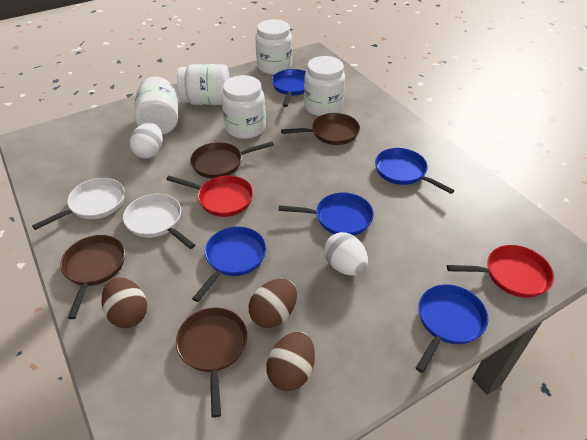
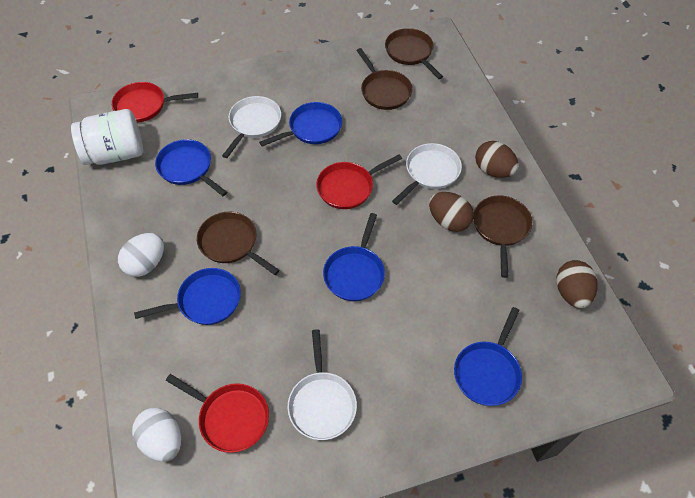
red pan: 2 -> 3
white jar: 5 -> 1
white pan: 2 -> 3

